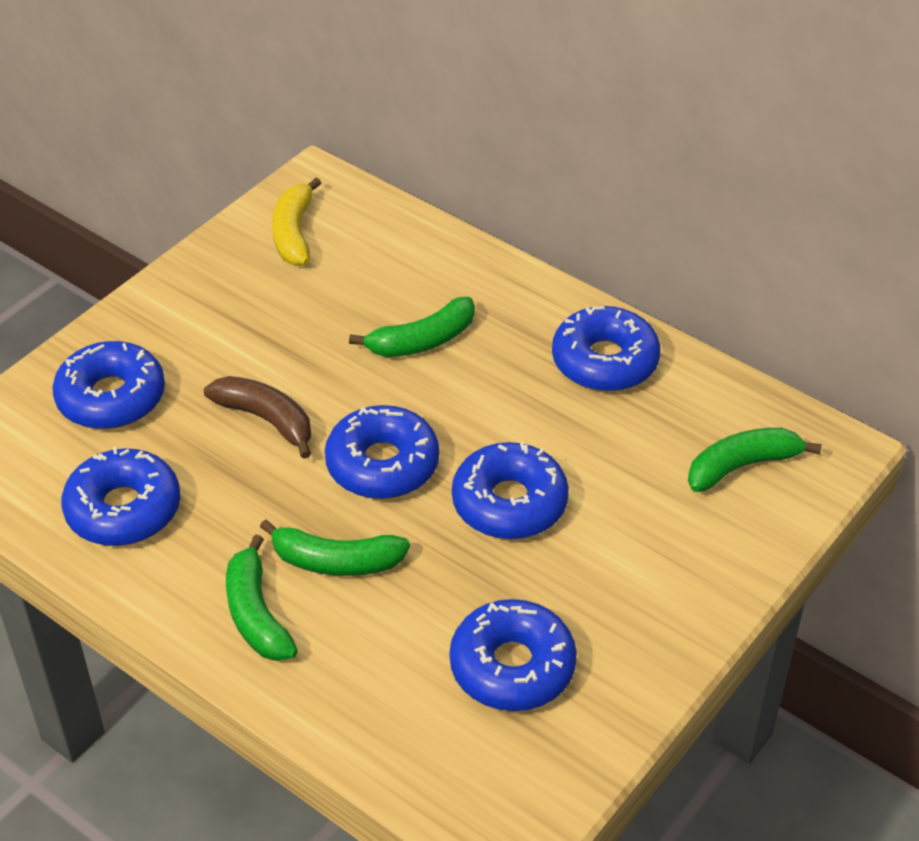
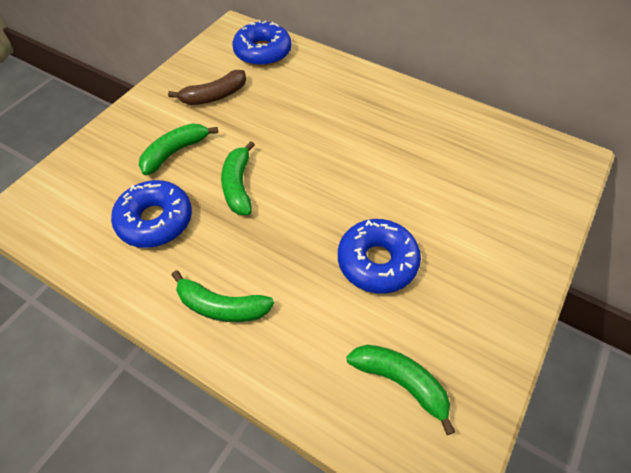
blue donut: 6 -> 3
yellow banana: 1 -> 0

